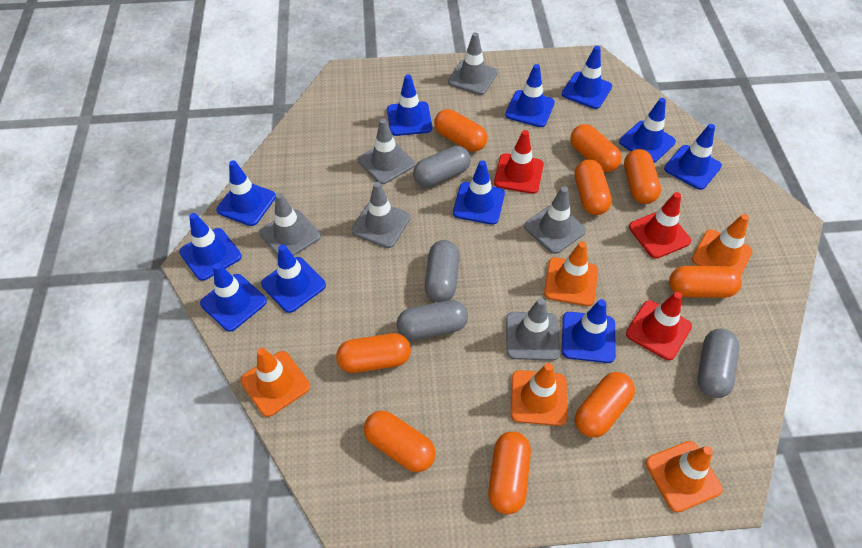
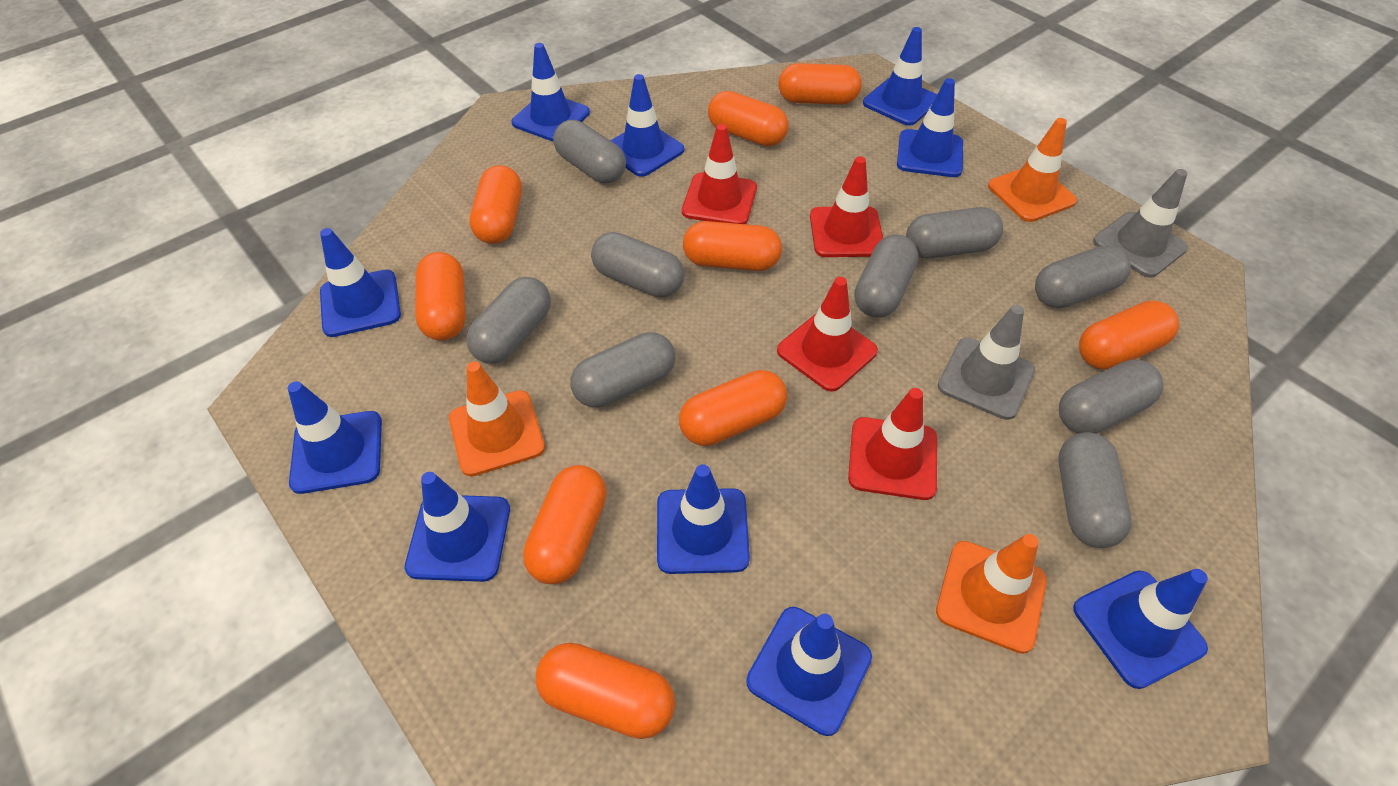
blue traffic cone: 11 -> 10
grey capsule: 4 -> 9
grey traffic cone: 6 -> 2
orange traffic cone: 5 -> 3
red traffic cone: 3 -> 4

